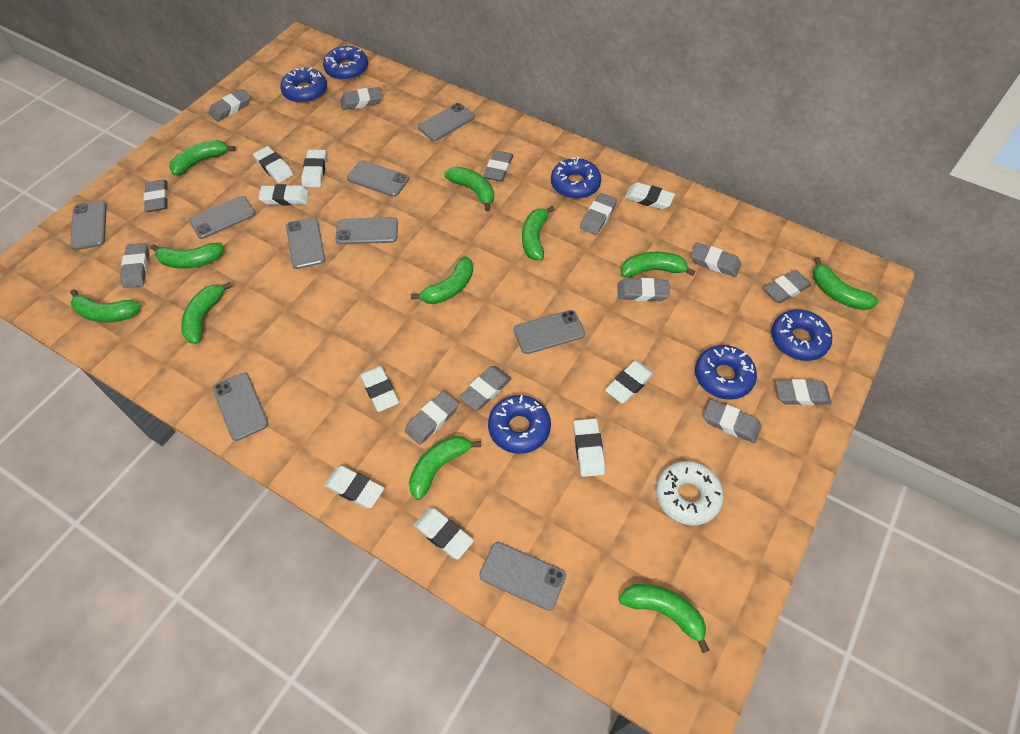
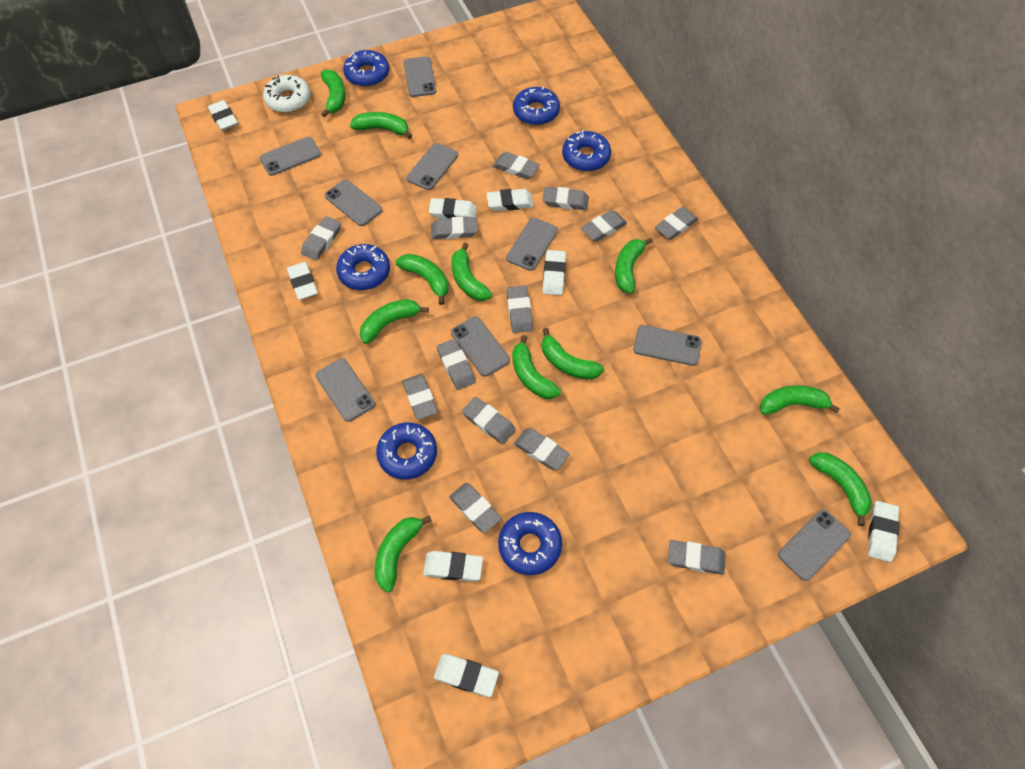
white eraser: 9 -> 8

